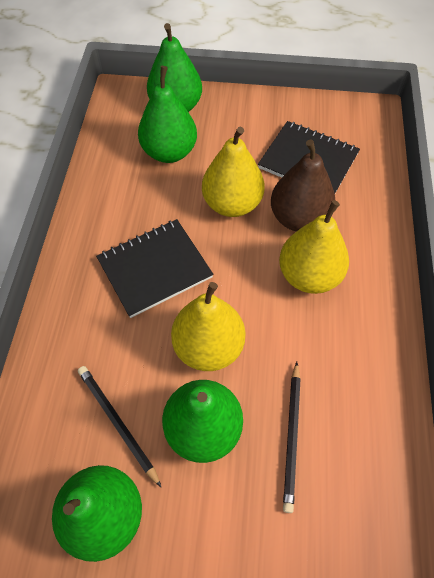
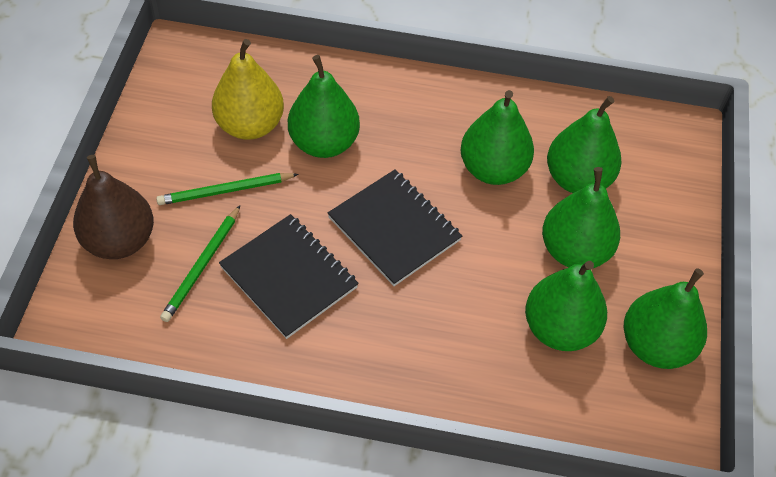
black pencil: 2 -> 0
green pear: 4 -> 6
green pencil: 0 -> 2
yellow pear: 3 -> 1

